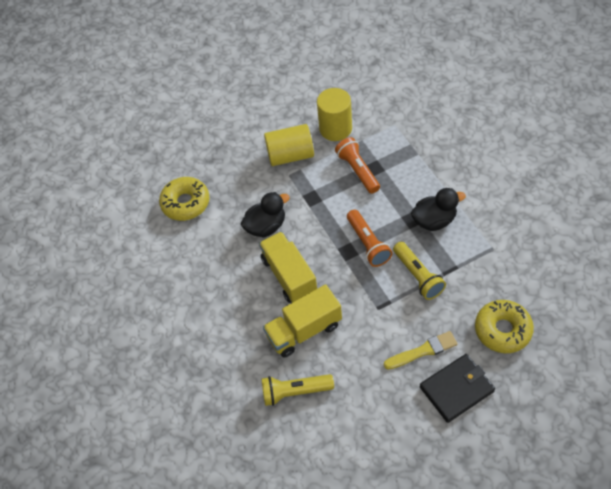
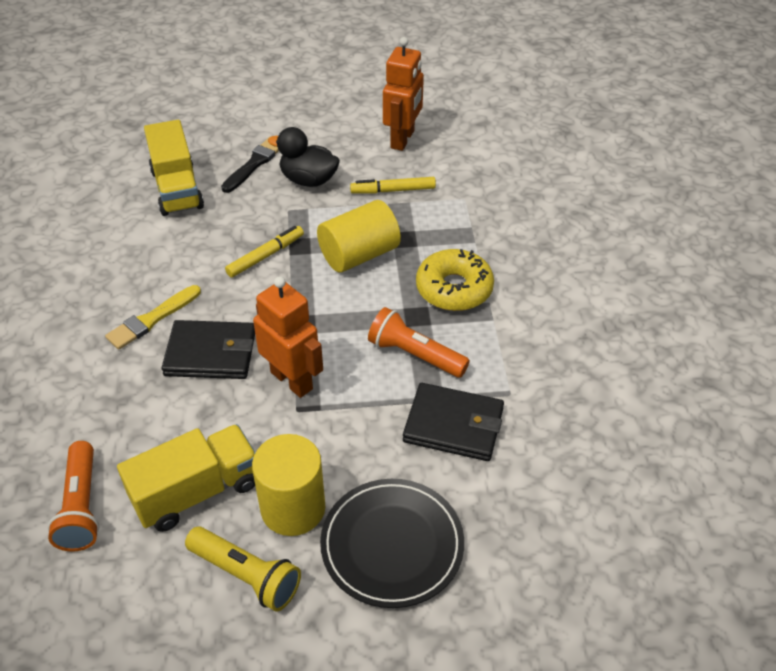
black brush: 0 -> 1
black duck: 2 -> 1
black plate: 0 -> 1
black wallet: 1 -> 2
orange robot: 0 -> 2
yellow donut: 2 -> 1
yellow flashlight: 2 -> 1
yellow marker: 0 -> 2

